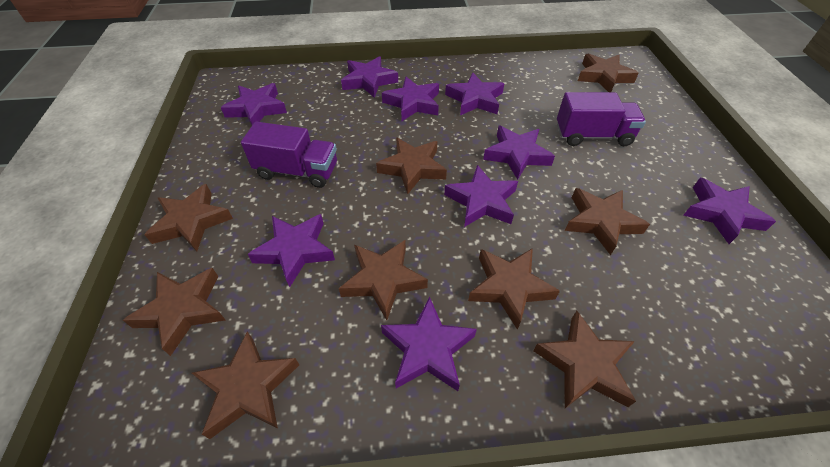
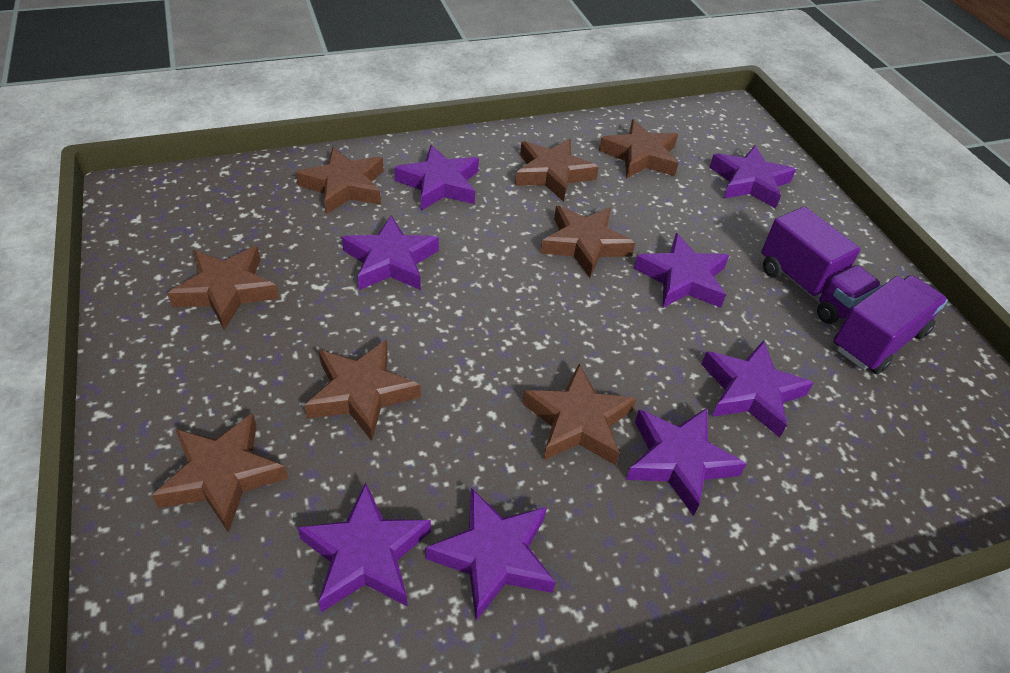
brown star: 9 -> 8
purple star: 9 -> 8

